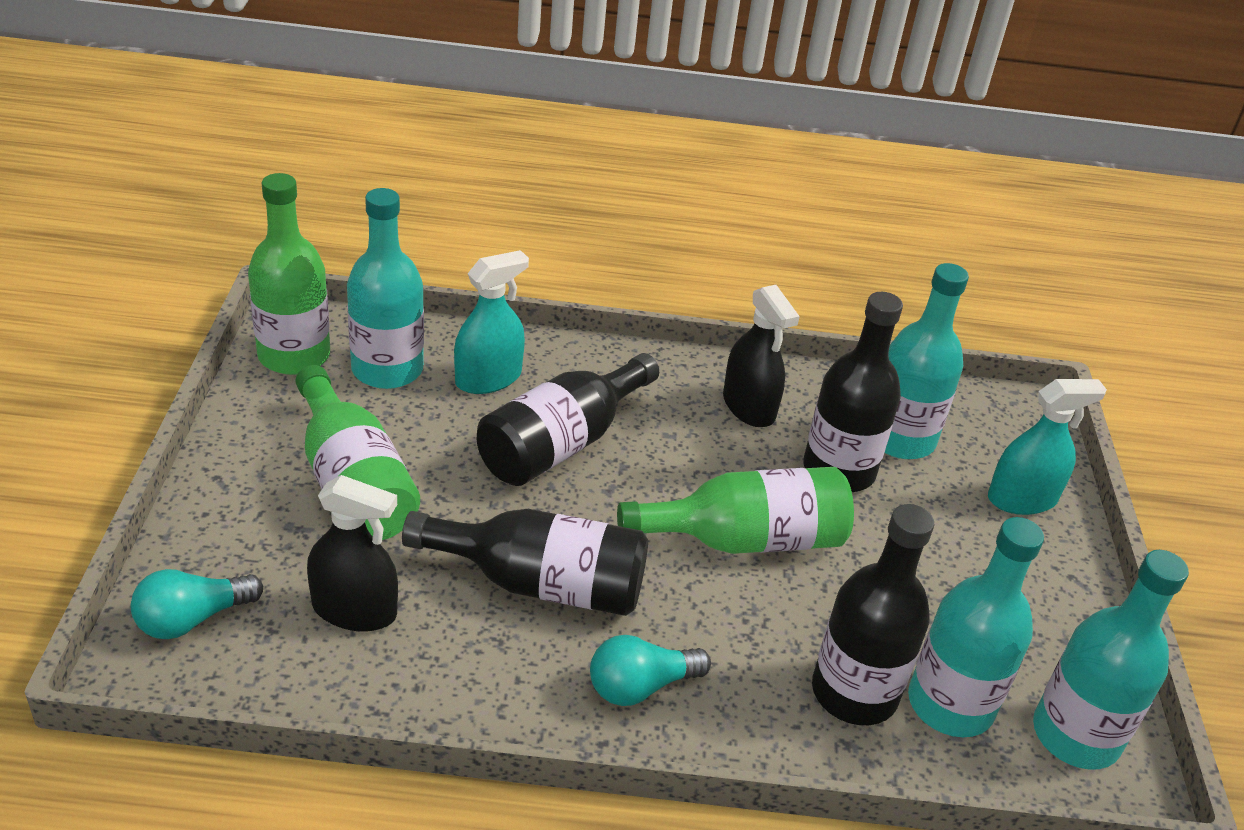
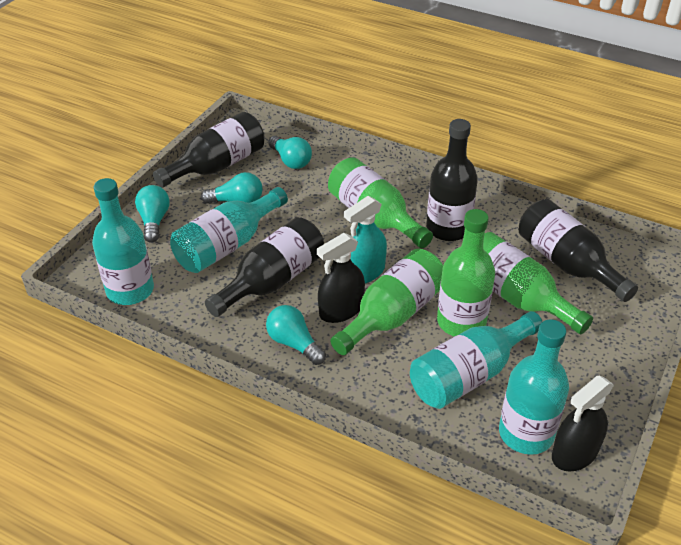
green bottle: 3 -> 4
turquoise light bulb: 2 -> 4
turquoise spray bottle: 2 -> 1

